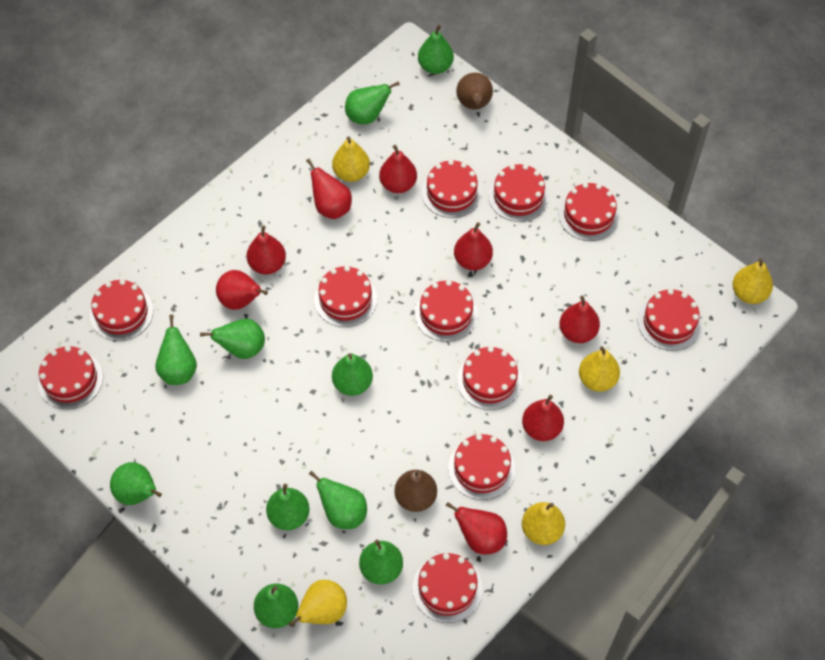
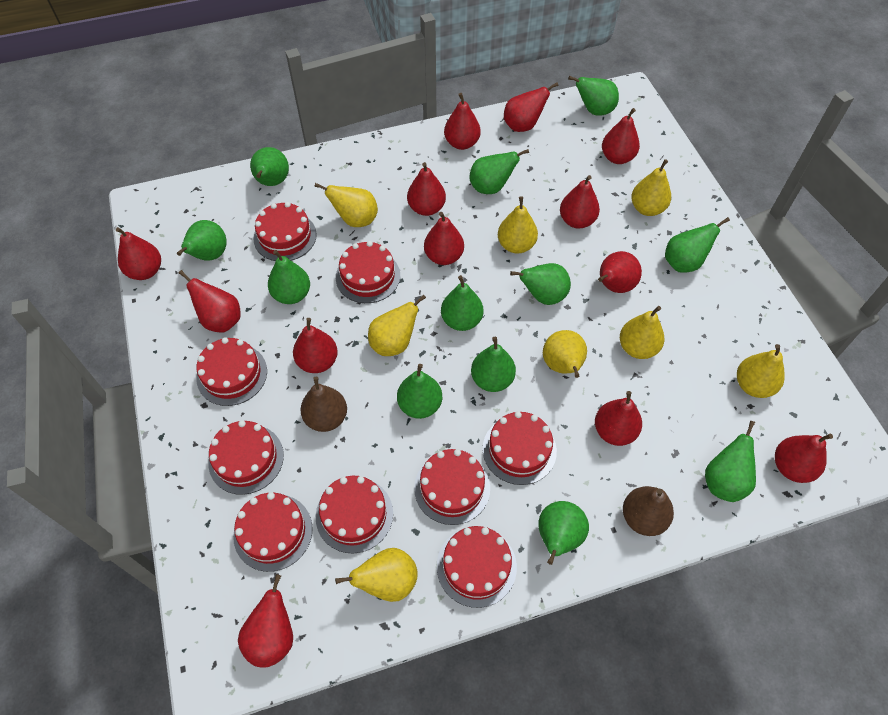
green pear: 10 -> 12
red cake: 11 -> 9
red pear: 8 -> 13
yellow pear: 5 -> 8

